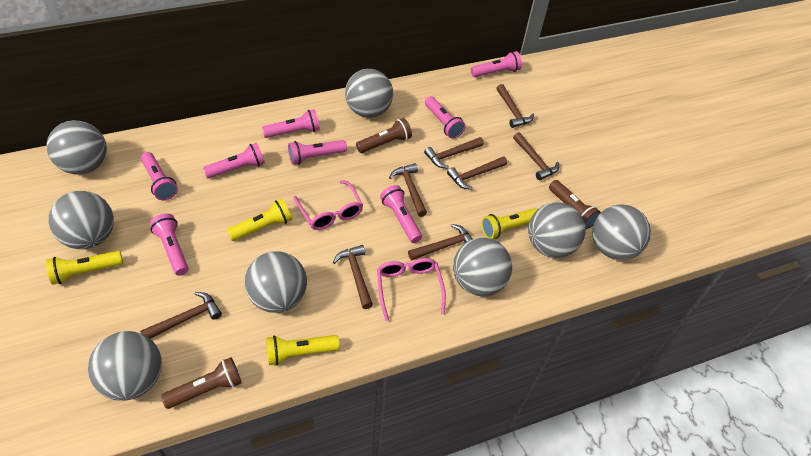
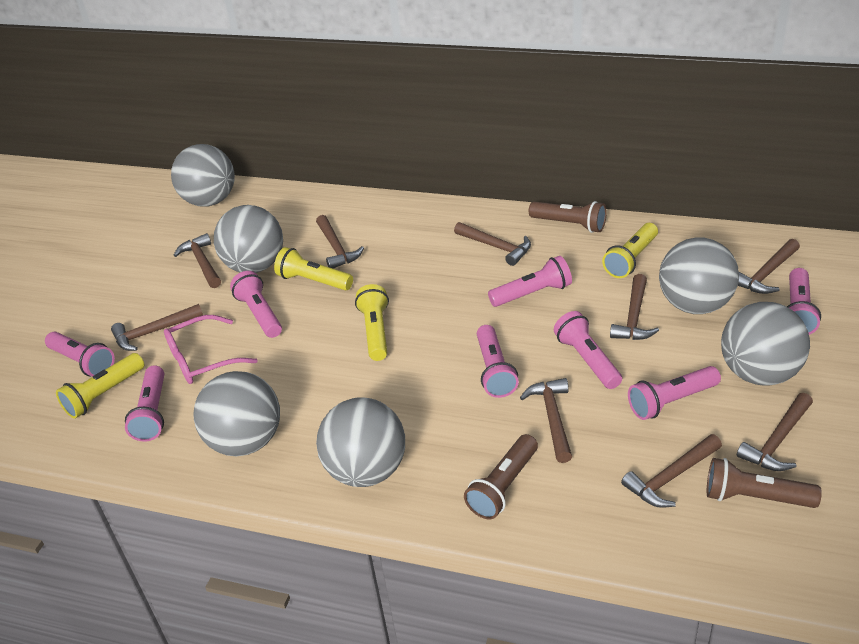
brown hammer: 8 -> 9
grey ball: 8 -> 6
pink glasses: 2 -> 1

